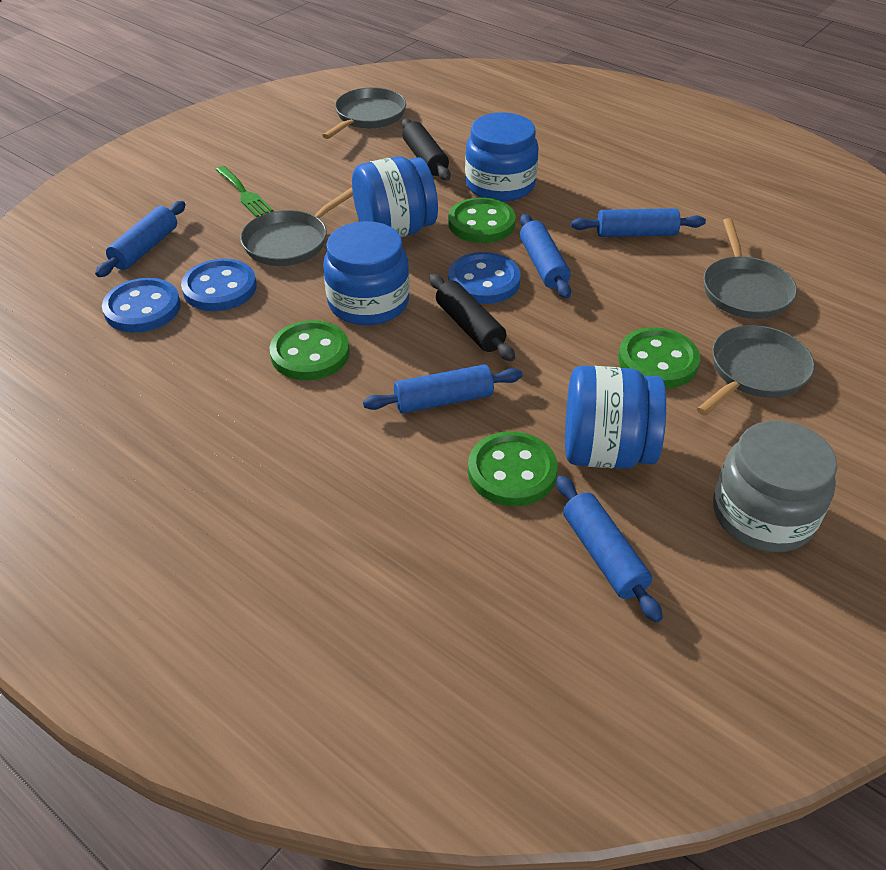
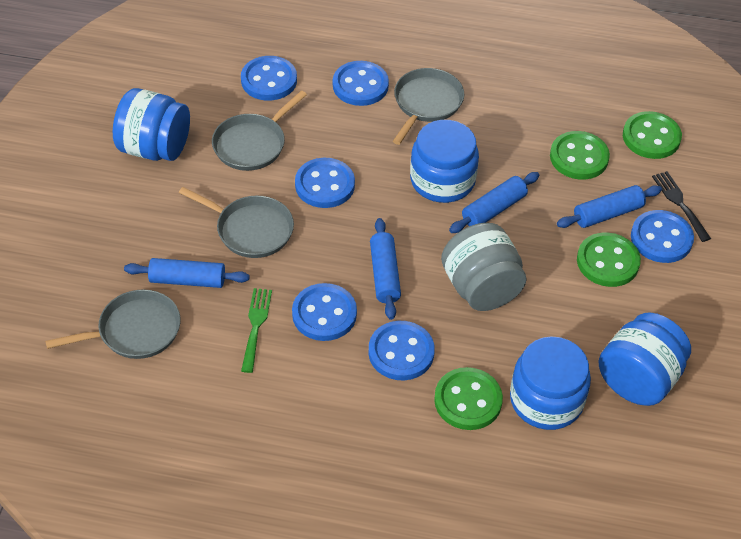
black fork: 0 -> 1
black rolling pin: 2 -> 0
blue button: 3 -> 6
blue rolling pin: 5 -> 4

